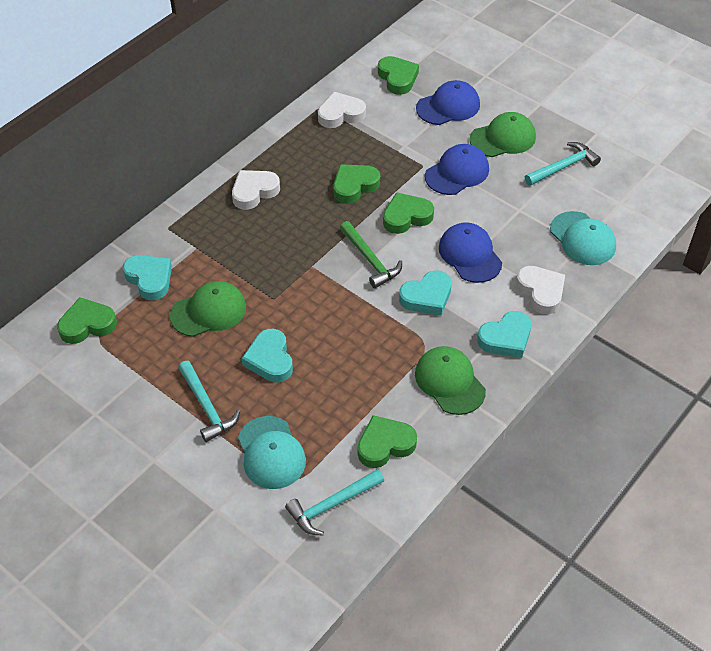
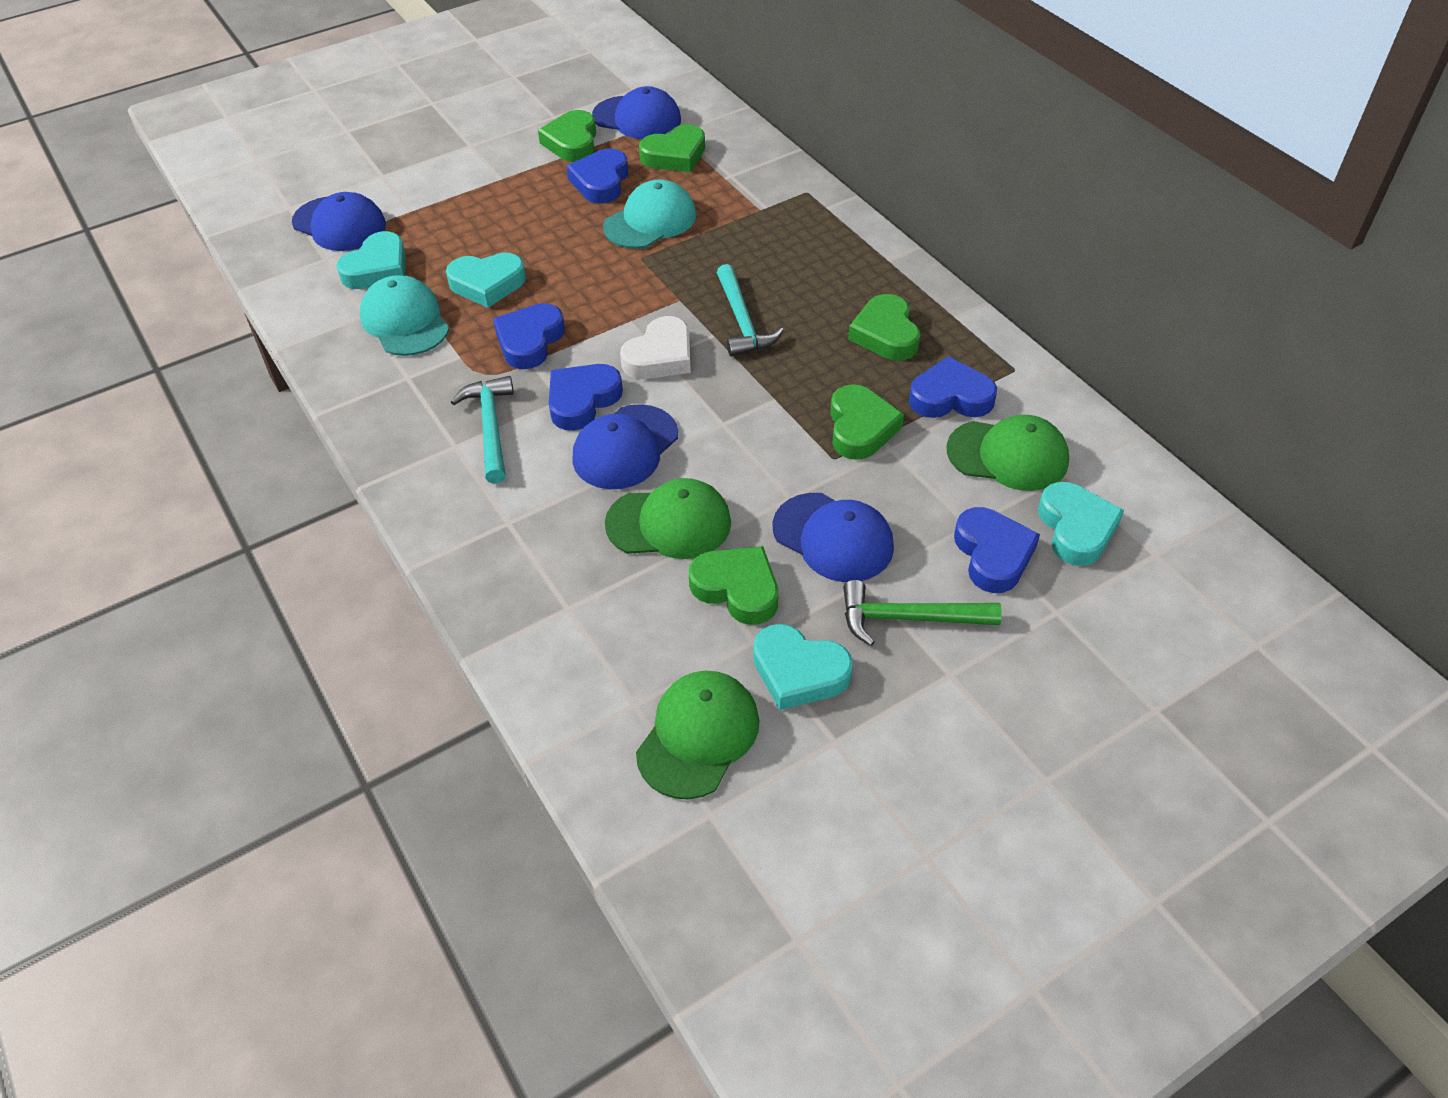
blue cap: 3 -> 4
blue heart: 0 -> 5
turquoise hammer: 3 -> 2
white heart: 3 -> 1

